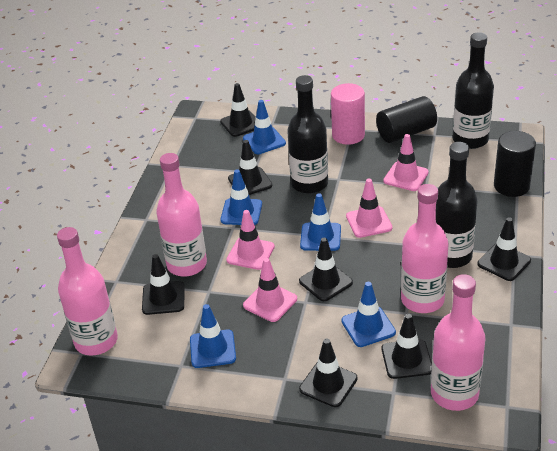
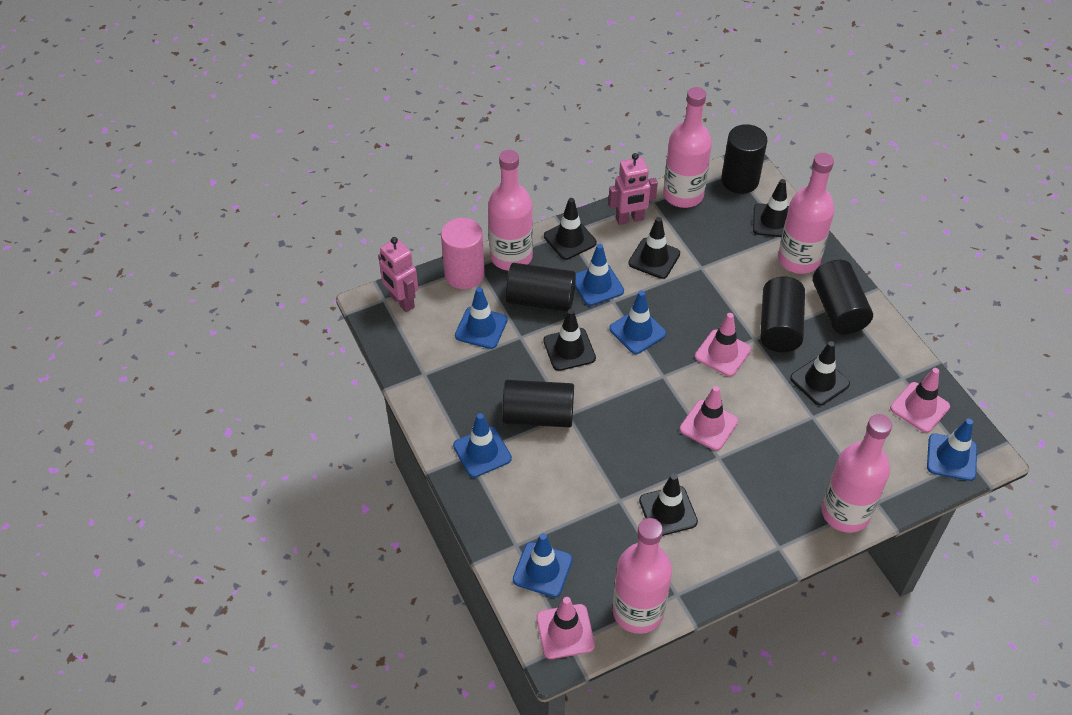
black bottle: 3 -> 0
black cylinder: 2 -> 5
black traffic cone: 7 -> 6
blue traffic cone: 5 -> 6
pink bottle: 4 -> 5
pink robot: 0 -> 2

